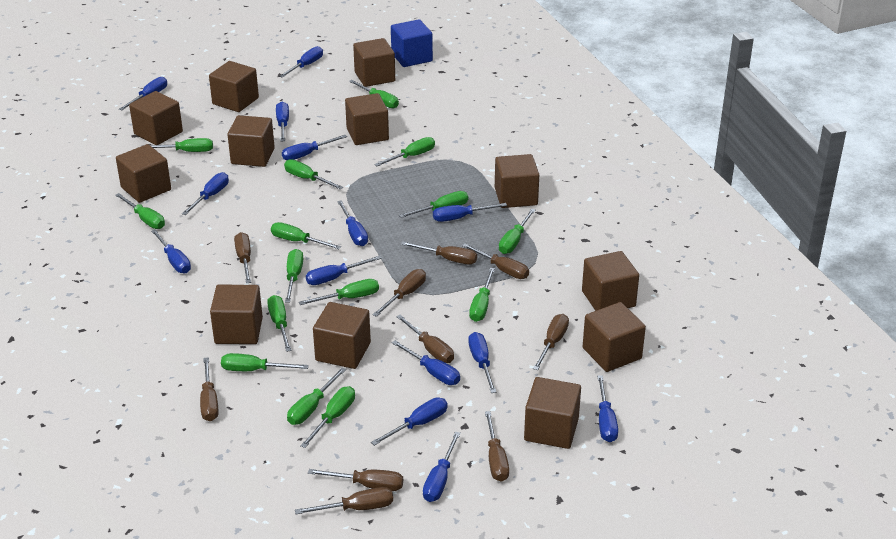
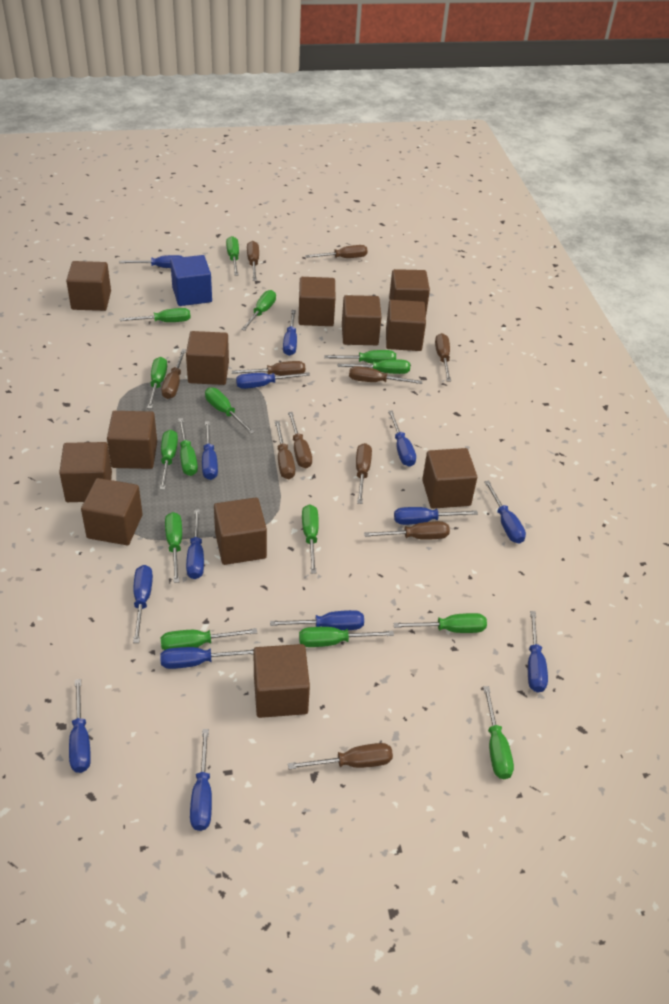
brown screwdriver: 10 -> 11

